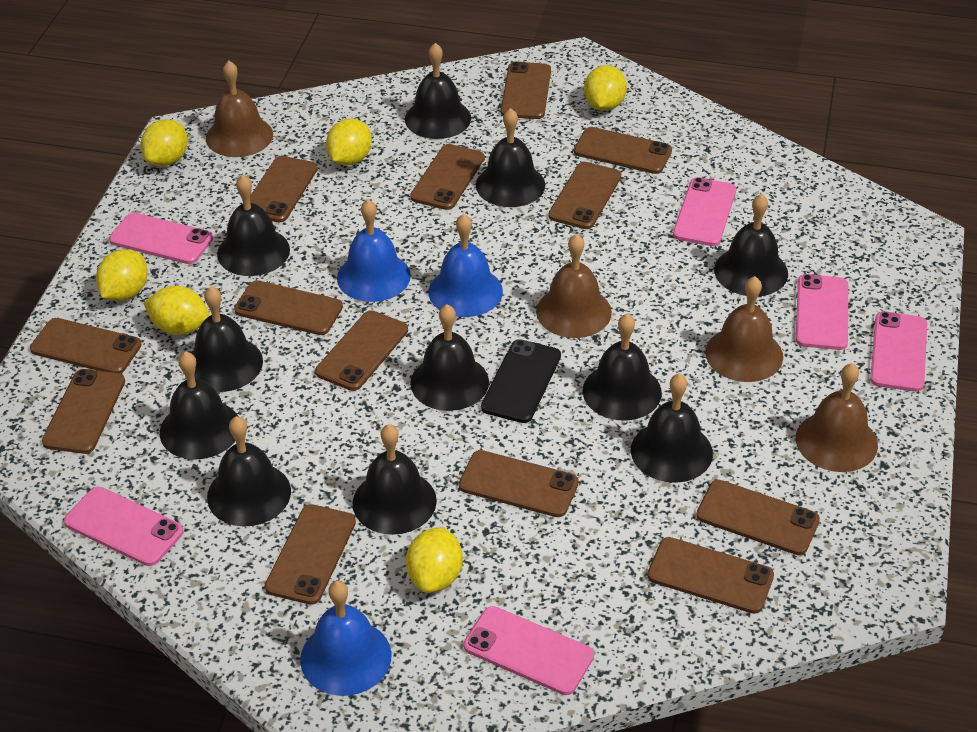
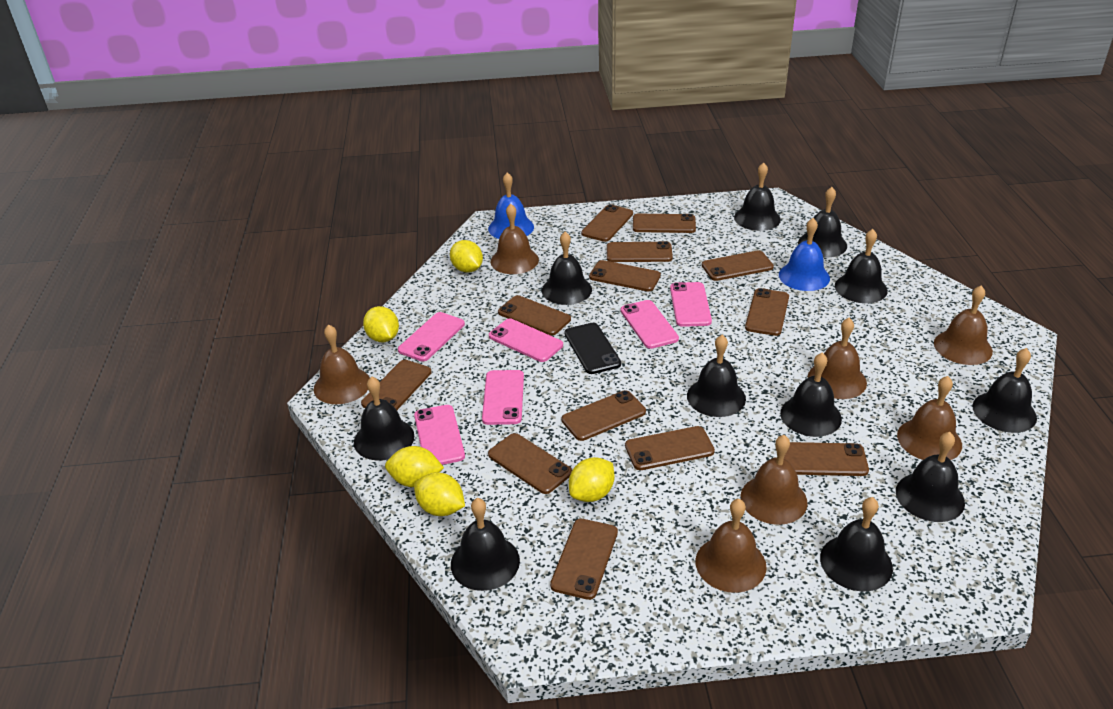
blue bell: 3 -> 2
brown bell: 4 -> 7
yellow lemon: 6 -> 5

